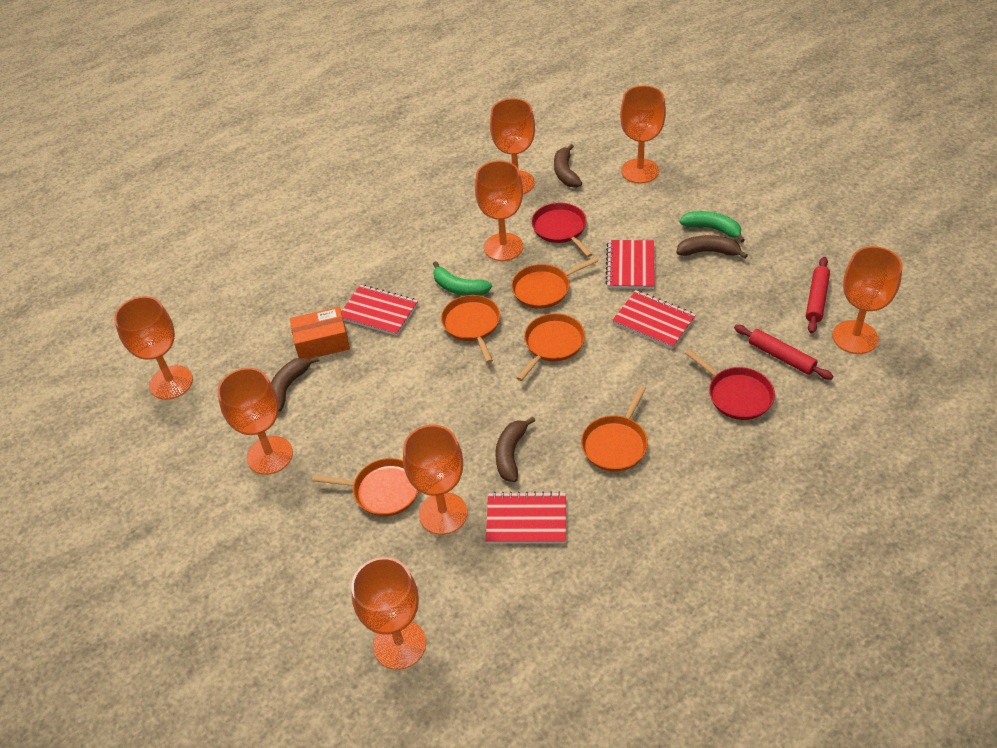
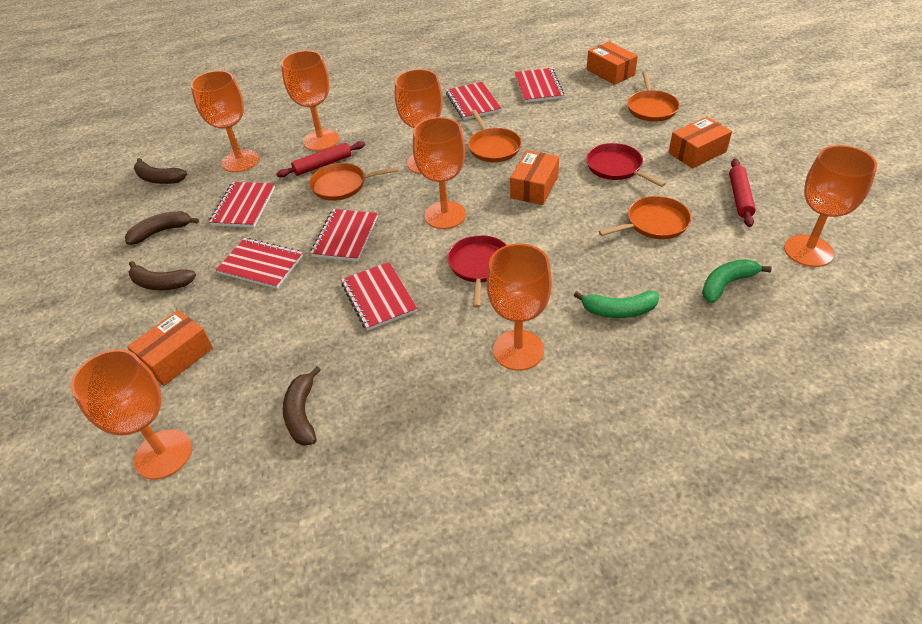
orange box: 1 -> 4
orange goblet: 8 -> 7
orange pan: 5 -> 4
red notebook: 4 -> 6

